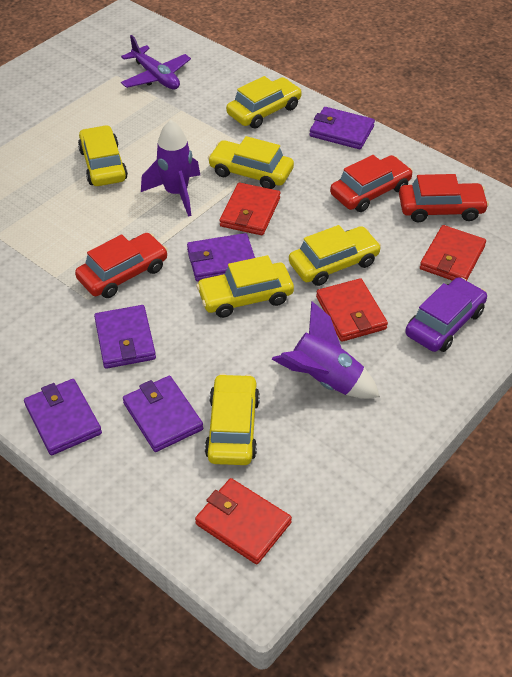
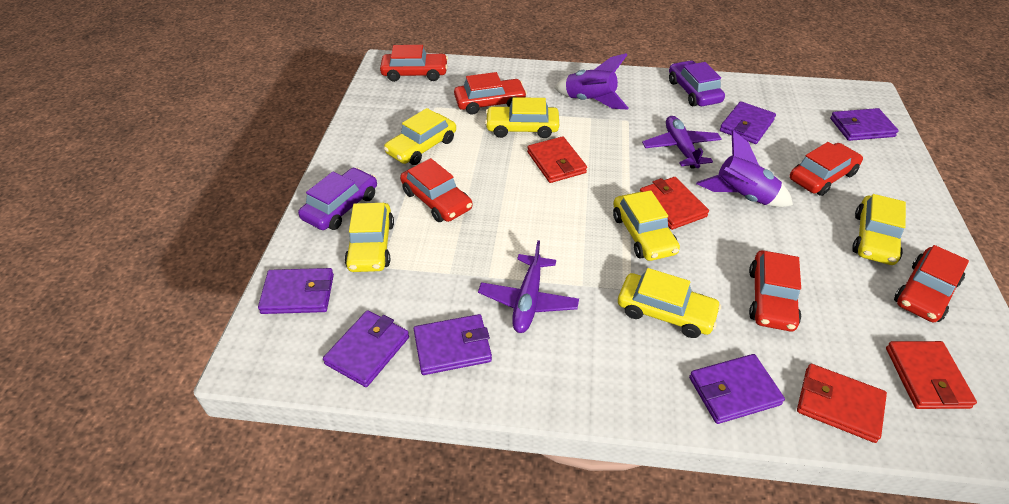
purple car: 1 -> 2
purple plane: 1 -> 2
purple wallet: 5 -> 6
red car: 3 -> 6

